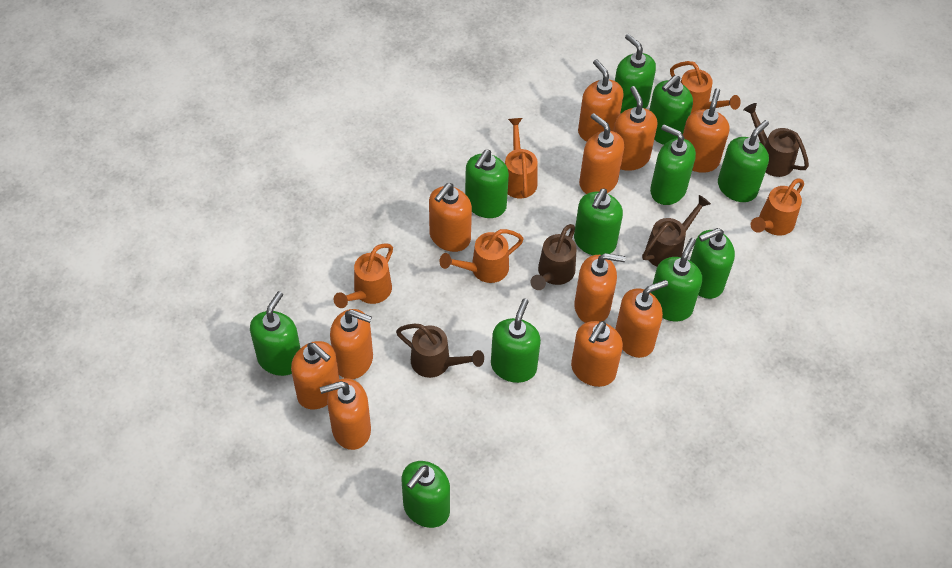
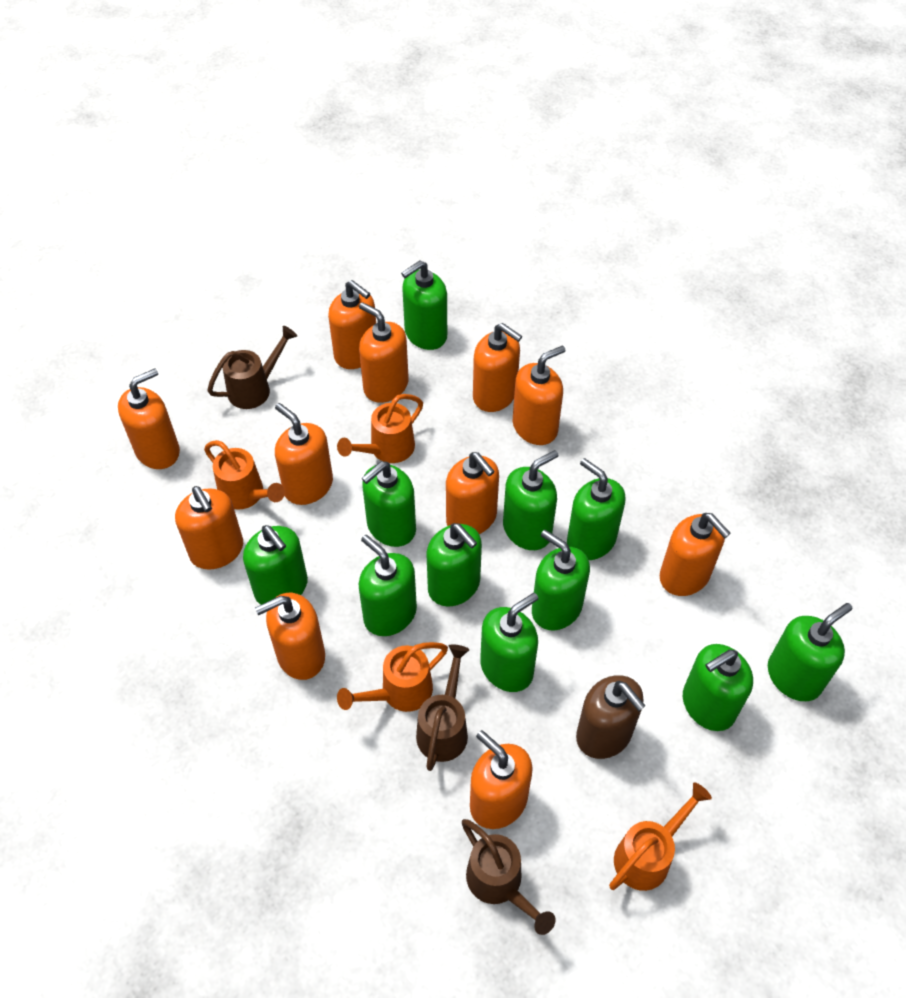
brown soap dispenser: 0 -> 1
brown watering can: 4 -> 3
orange watering can: 5 -> 4

